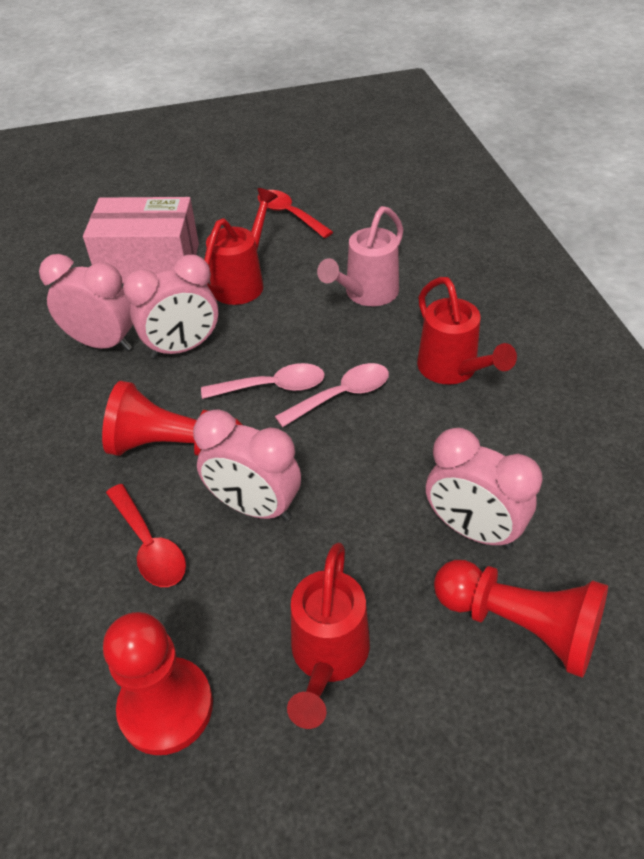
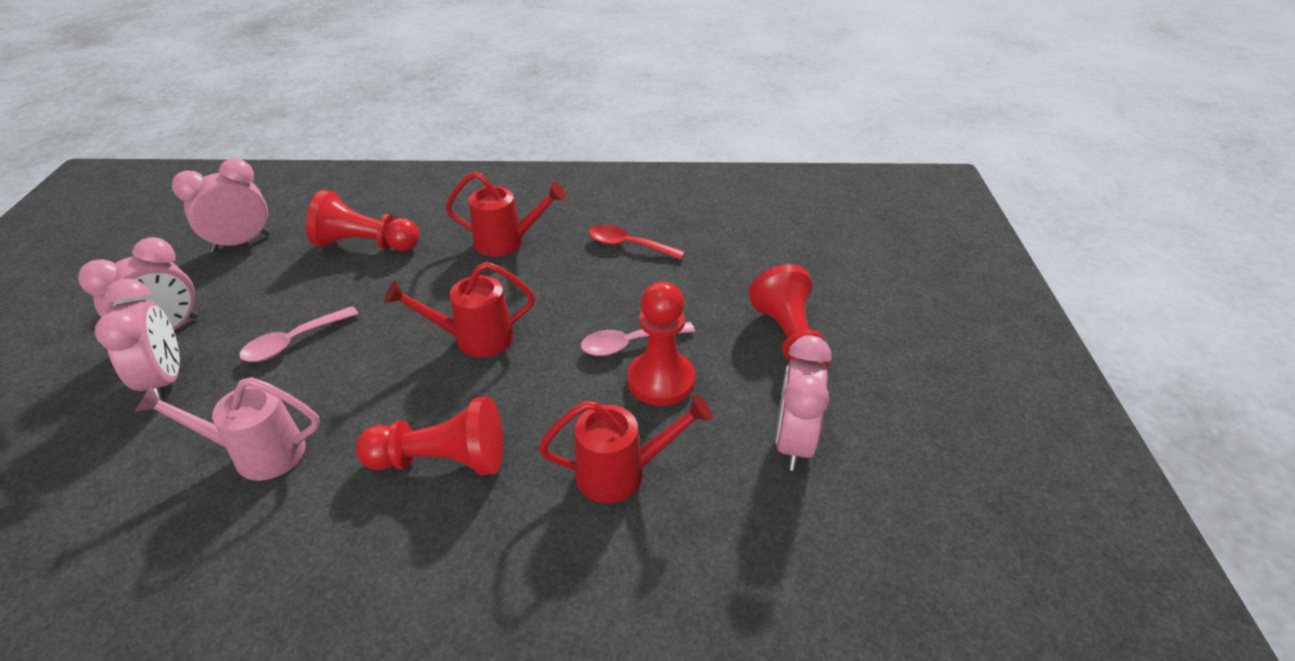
pink box: 1 -> 0
red pawn: 3 -> 4
red spoon: 2 -> 1

